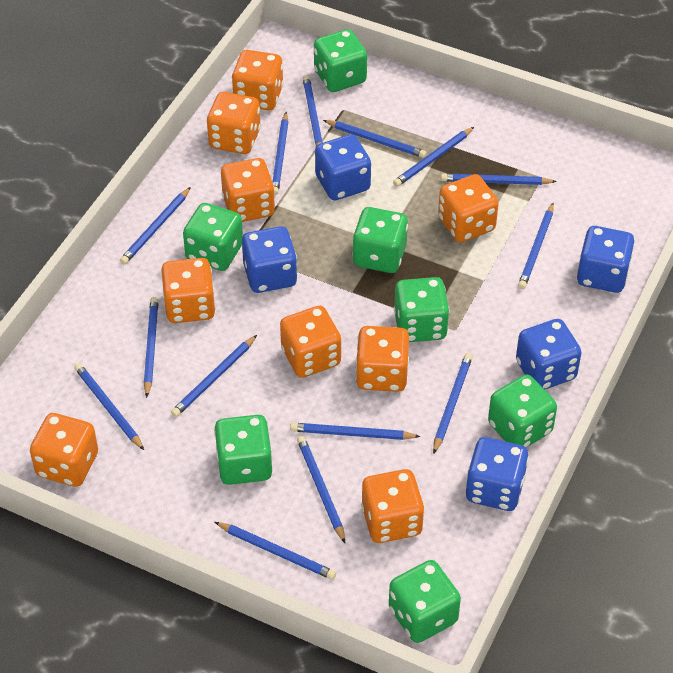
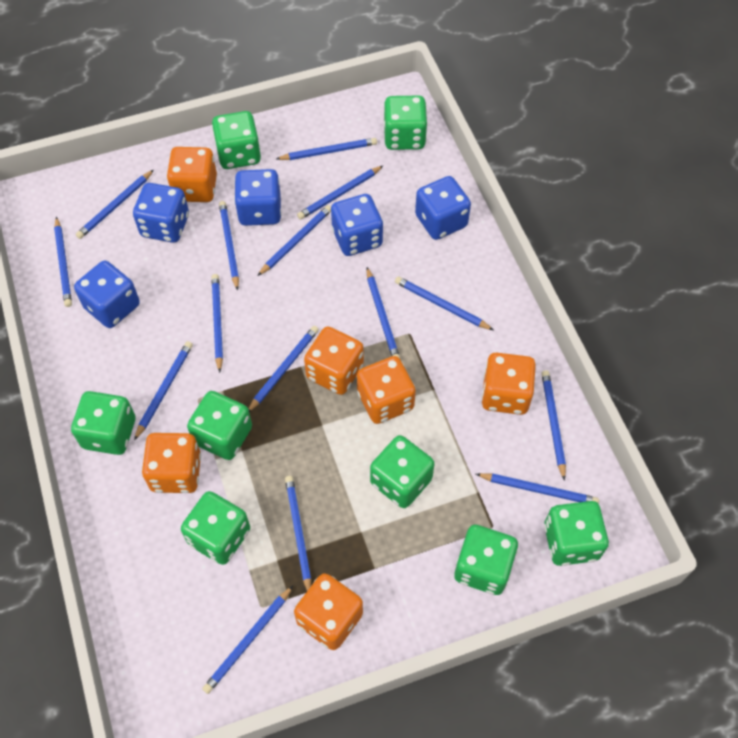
blue pencil: 14 -> 15
green dice: 7 -> 8
orange dice: 9 -> 6

